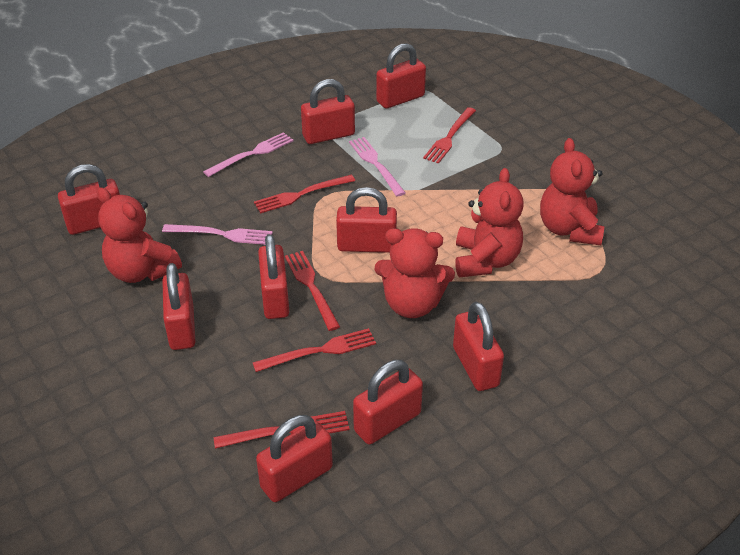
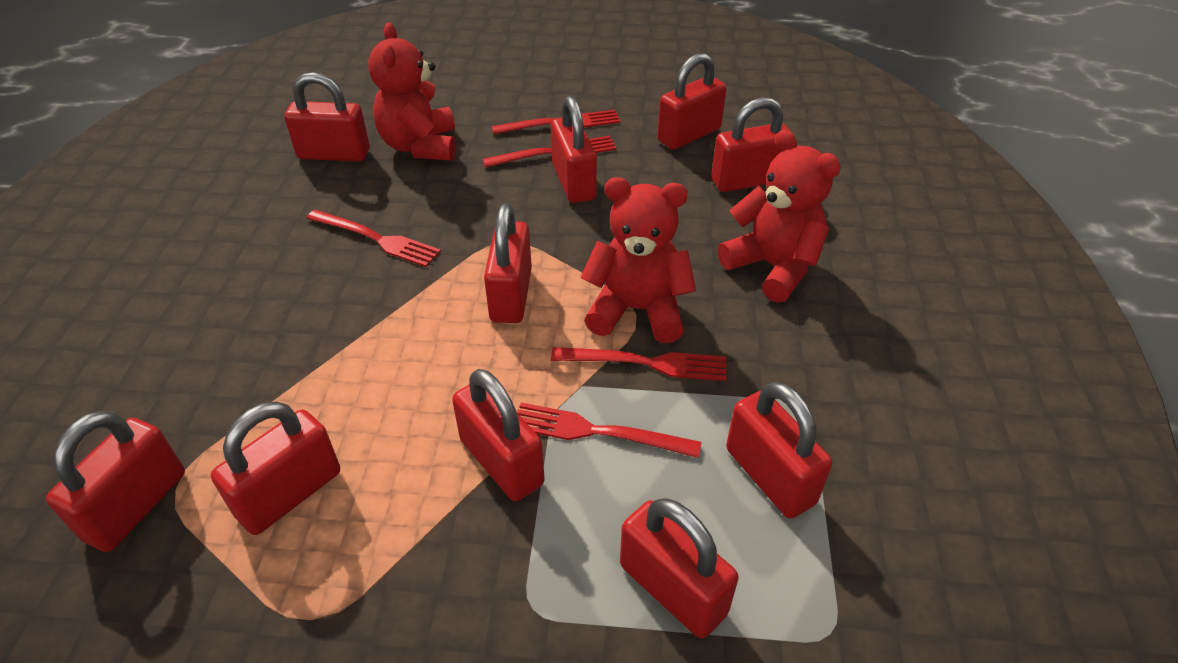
pink fork: 3 -> 0
red padlock: 9 -> 10
red teddy bear: 4 -> 3

